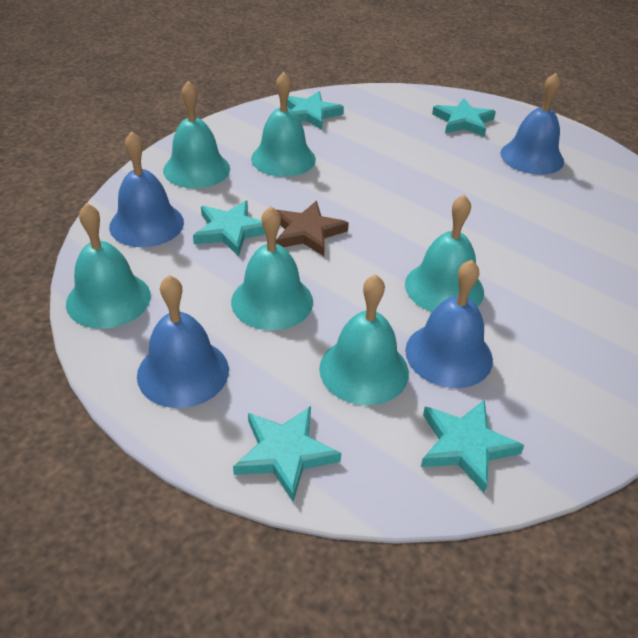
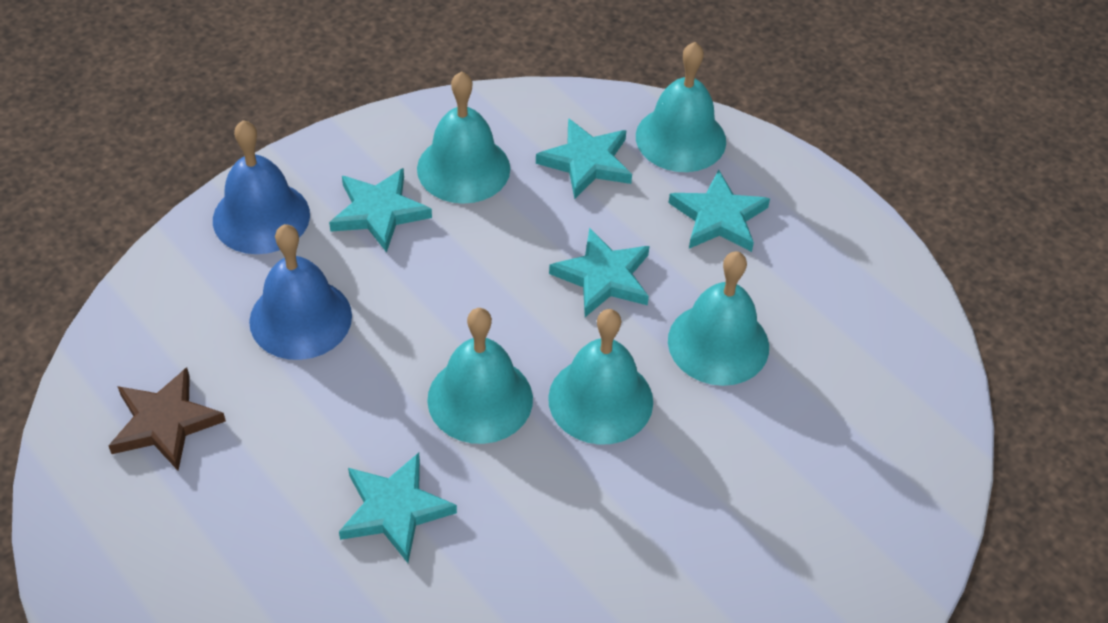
blue bell: 4 -> 2
turquoise bell: 6 -> 5

